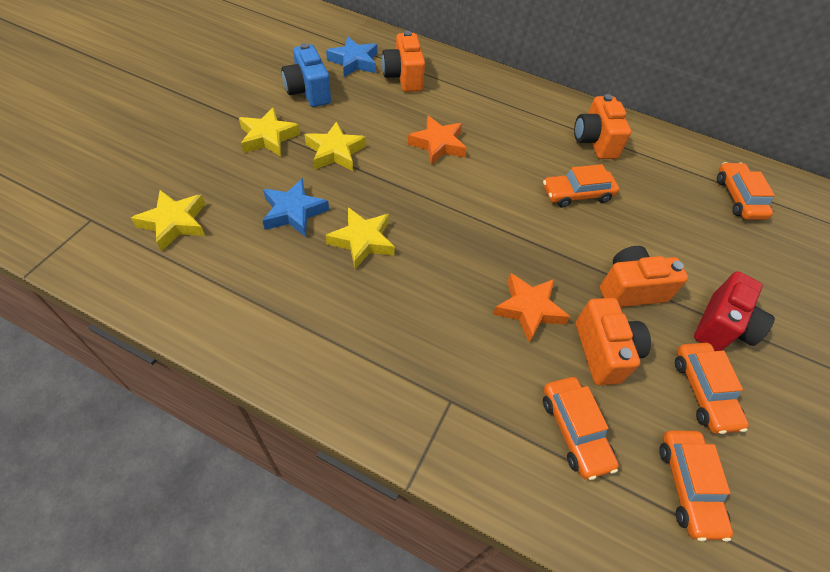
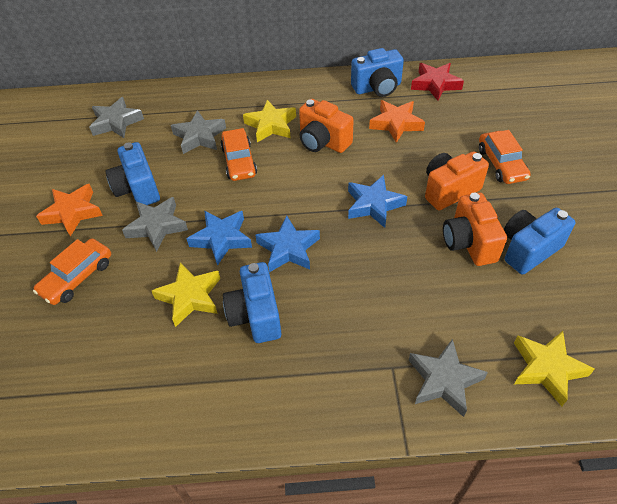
blue camera: 1 -> 4
blue star: 2 -> 3
grey star: 0 -> 4
orange camera: 4 -> 3
orange car: 5 -> 3
red camera: 1 -> 0
red star: 0 -> 1
yellow star: 4 -> 3

